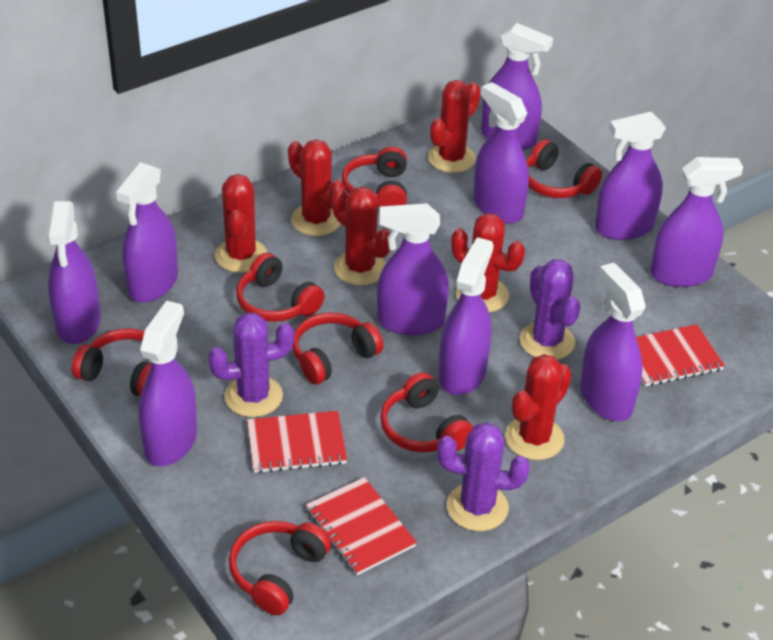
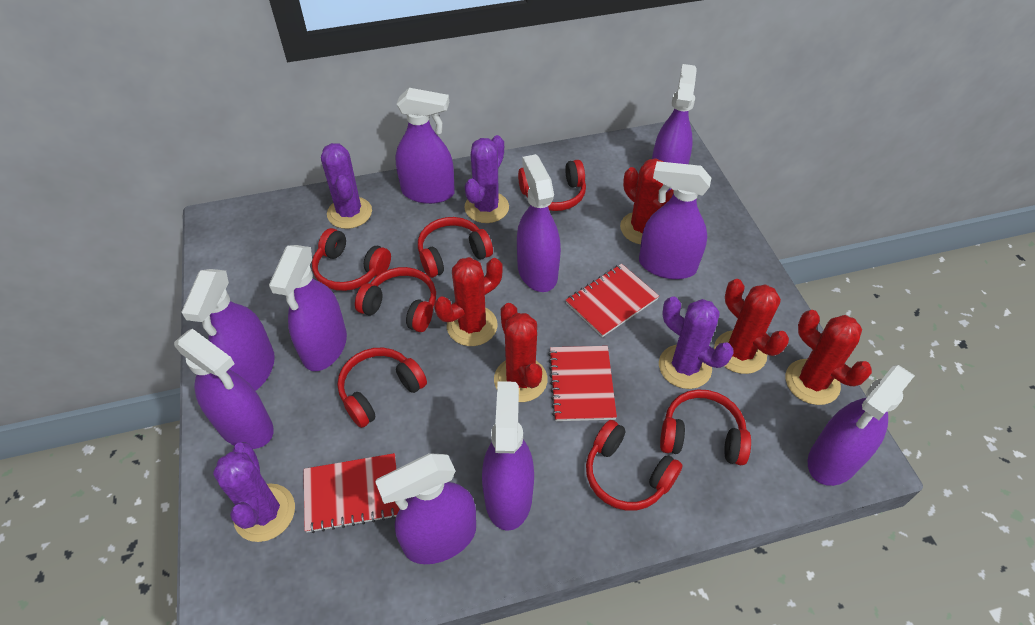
purple cactus: 3 -> 4
red cactus: 6 -> 5

